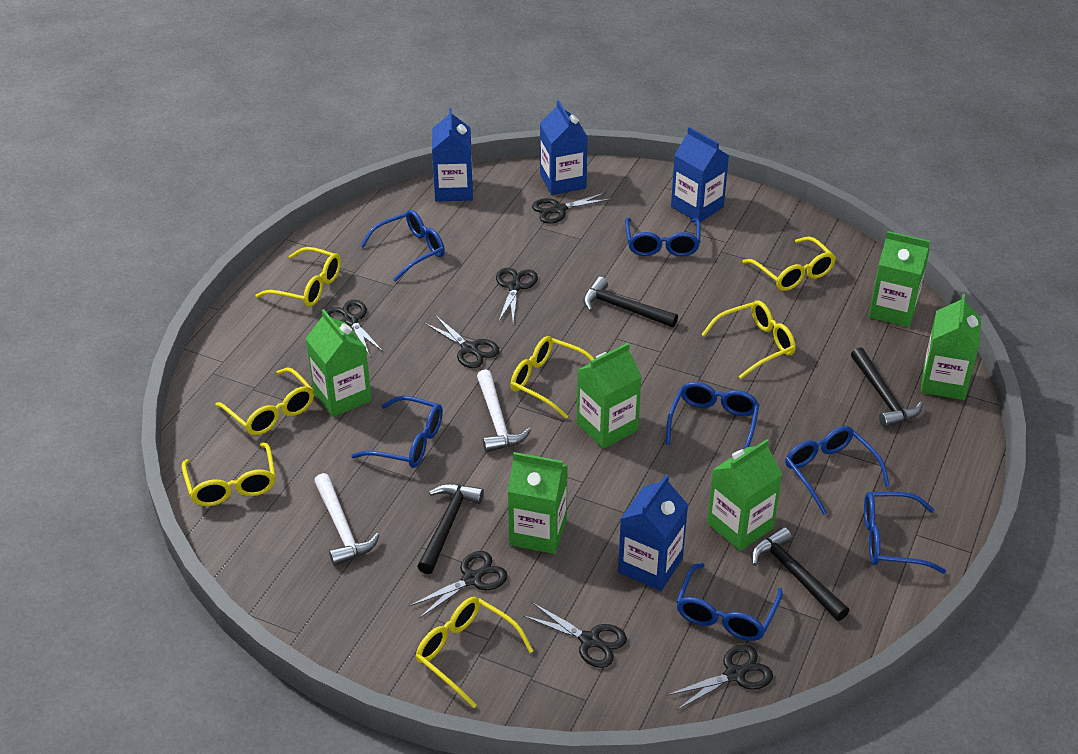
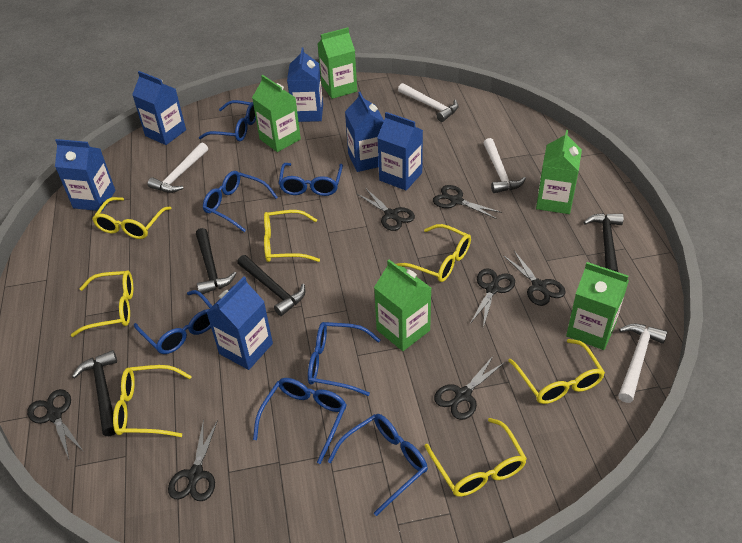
blue carton: 4 -> 6
green carton: 6 -> 5
white hammer: 2 -> 4

